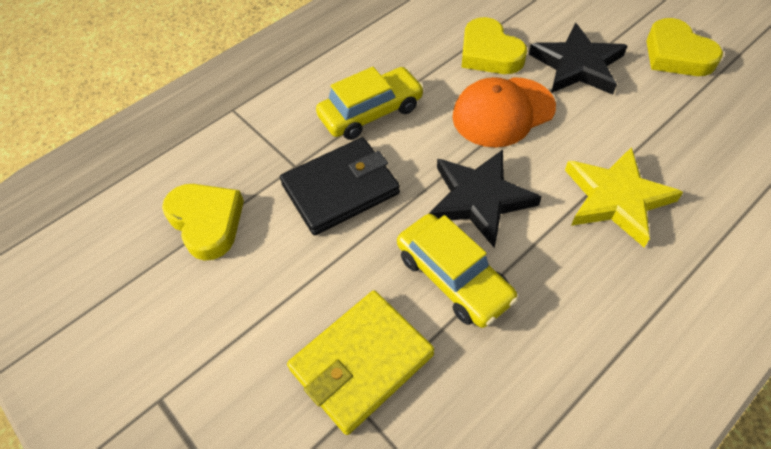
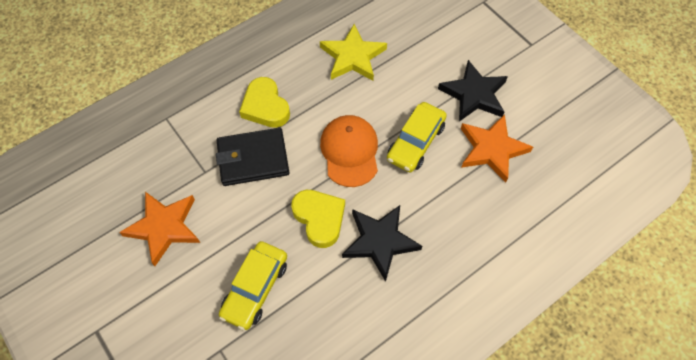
orange star: 0 -> 2
yellow heart: 3 -> 2
yellow wallet: 1 -> 0

